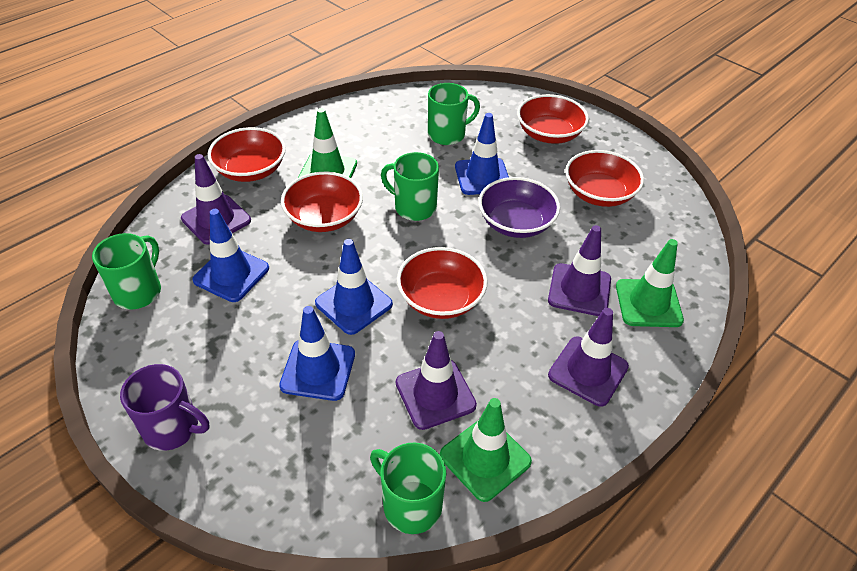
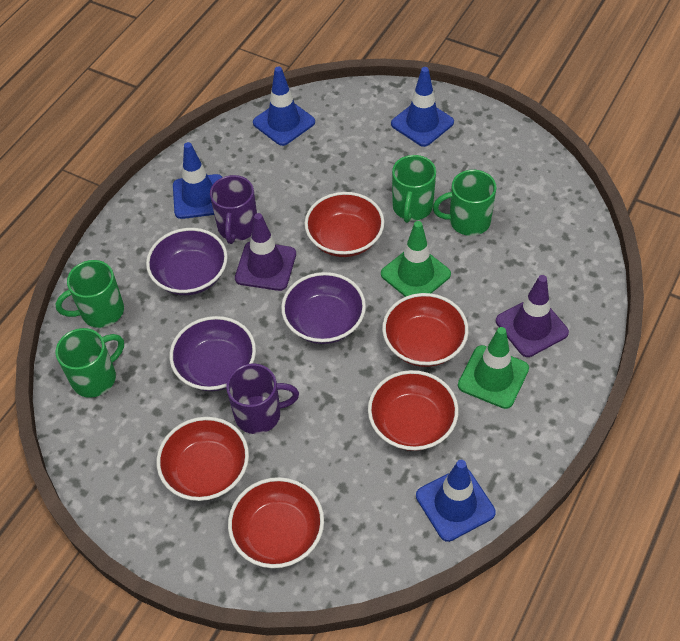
green traffic cone: 3 -> 2
purple bowl: 1 -> 3
purple mug: 1 -> 2
purple traffic cone: 4 -> 2

